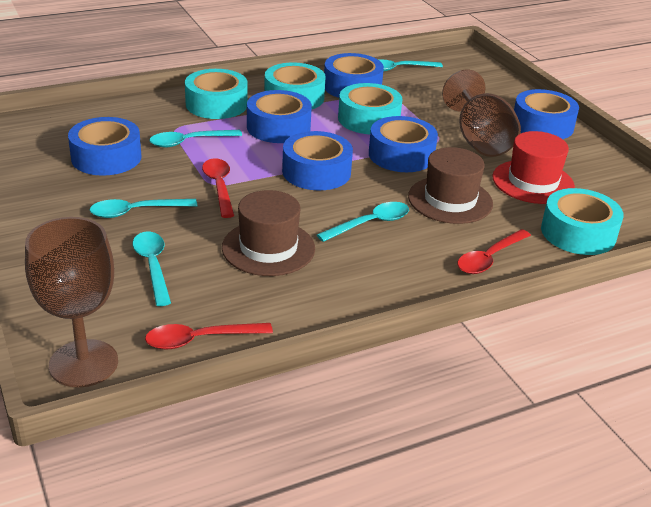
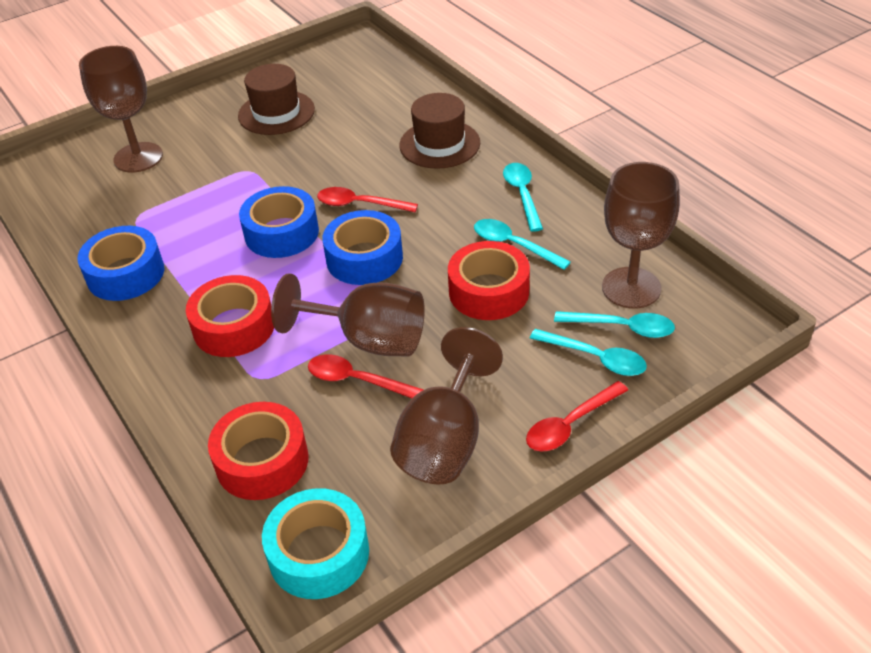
blue tape: 6 -> 3
brown goblet: 2 -> 4
red hat: 1 -> 0
red tape: 0 -> 3
turquoise spoon: 5 -> 4
turquoise tape: 4 -> 1

